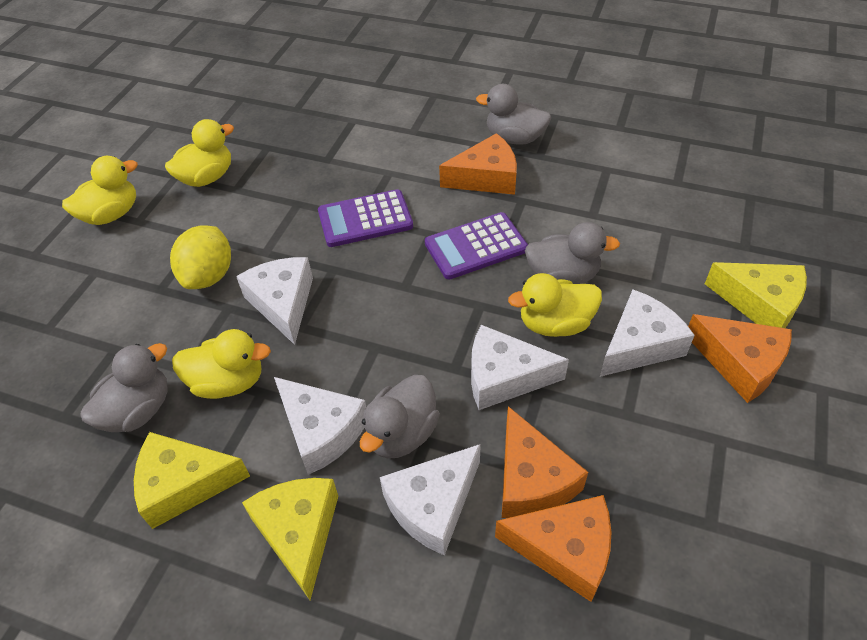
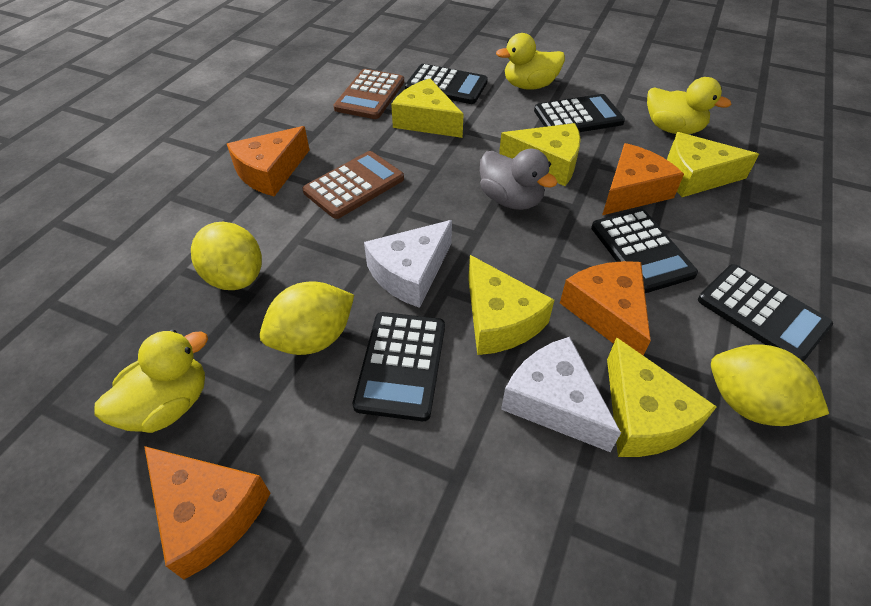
black calculator: 0 -> 5
brown calculator: 0 -> 2
grey duck: 4 -> 1
purple calculator: 2 -> 0
white cheese: 5 -> 2
yellow cheese: 3 -> 5
yellow duck: 4 -> 3
yellow lemon: 1 -> 3

